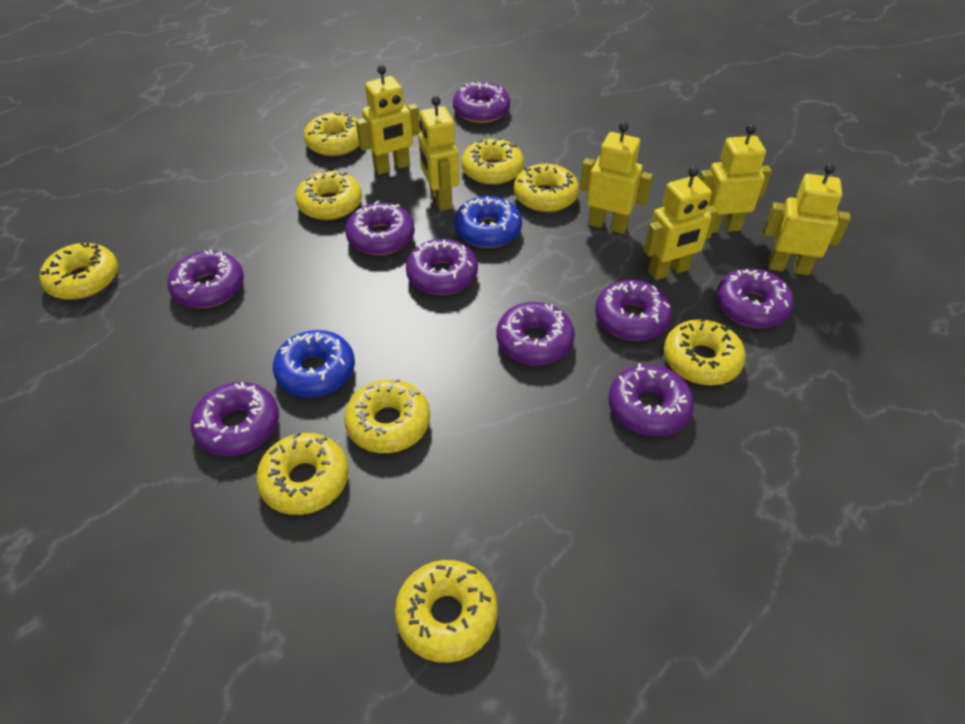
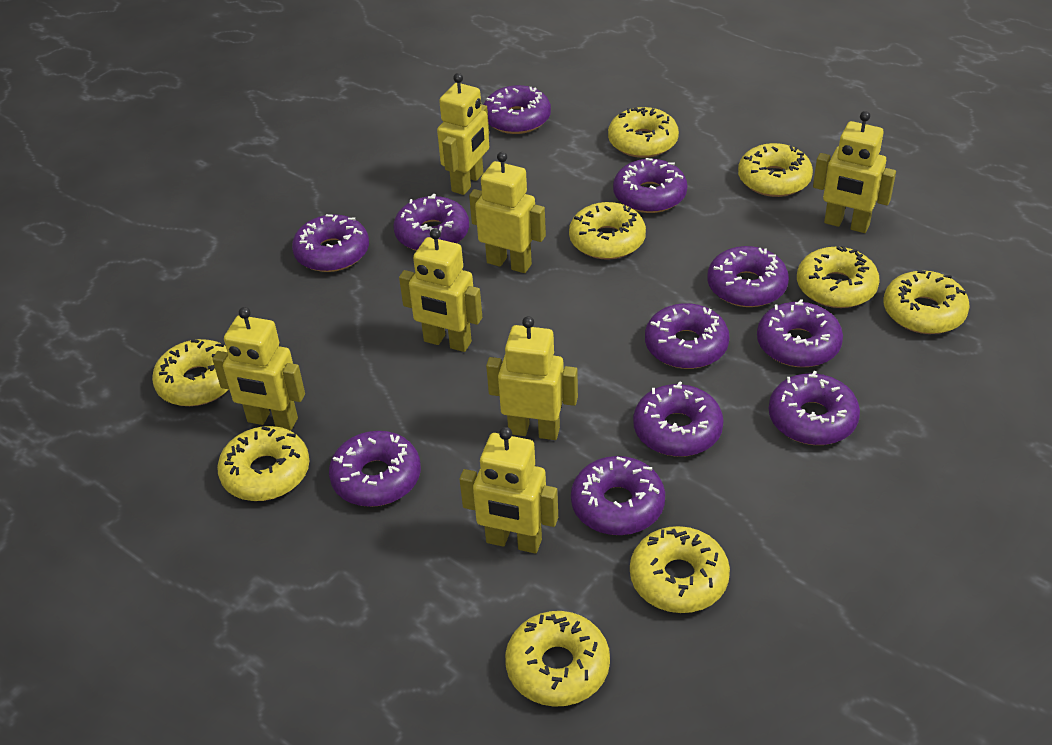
blue donut: 2 -> 0
purple donut: 9 -> 11
yellow robot: 6 -> 7

